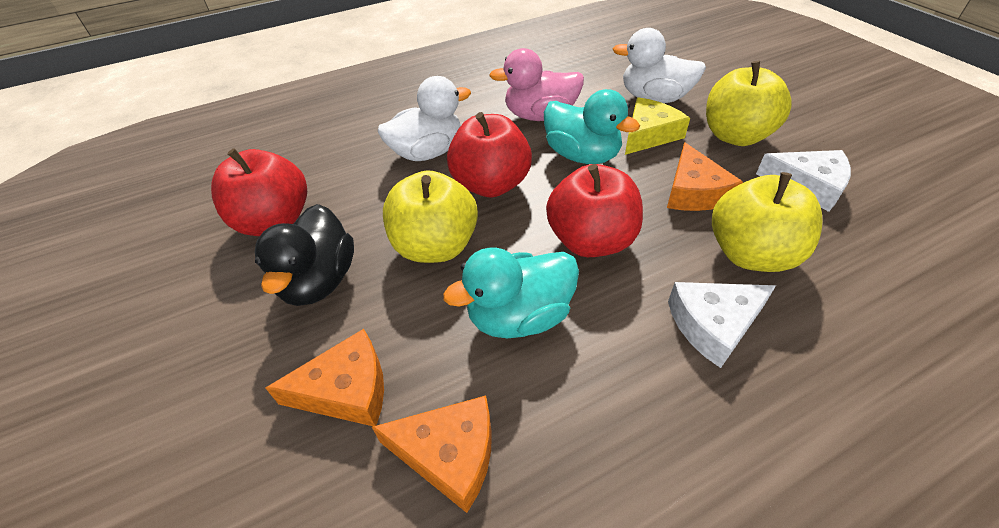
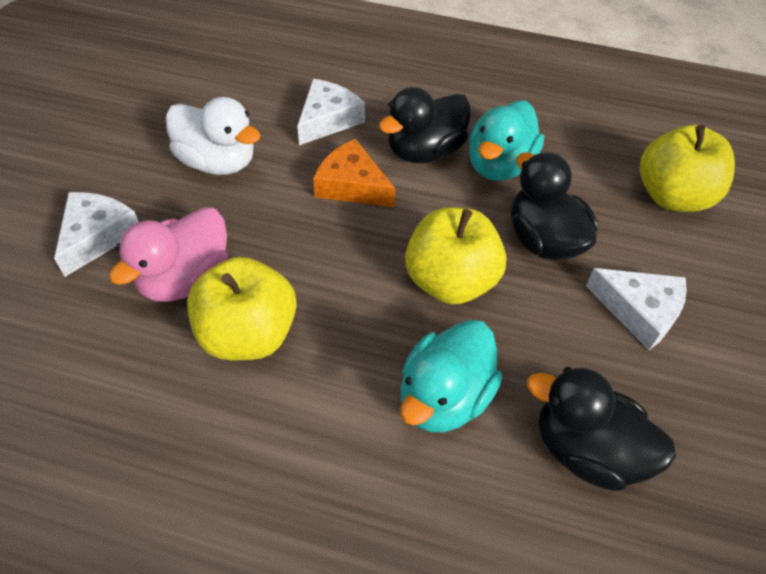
black duck: 1 -> 3
orange cheese: 3 -> 1
red apple: 3 -> 0
white cheese: 2 -> 3
white duck: 2 -> 1
yellow cheese: 1 -> 0

